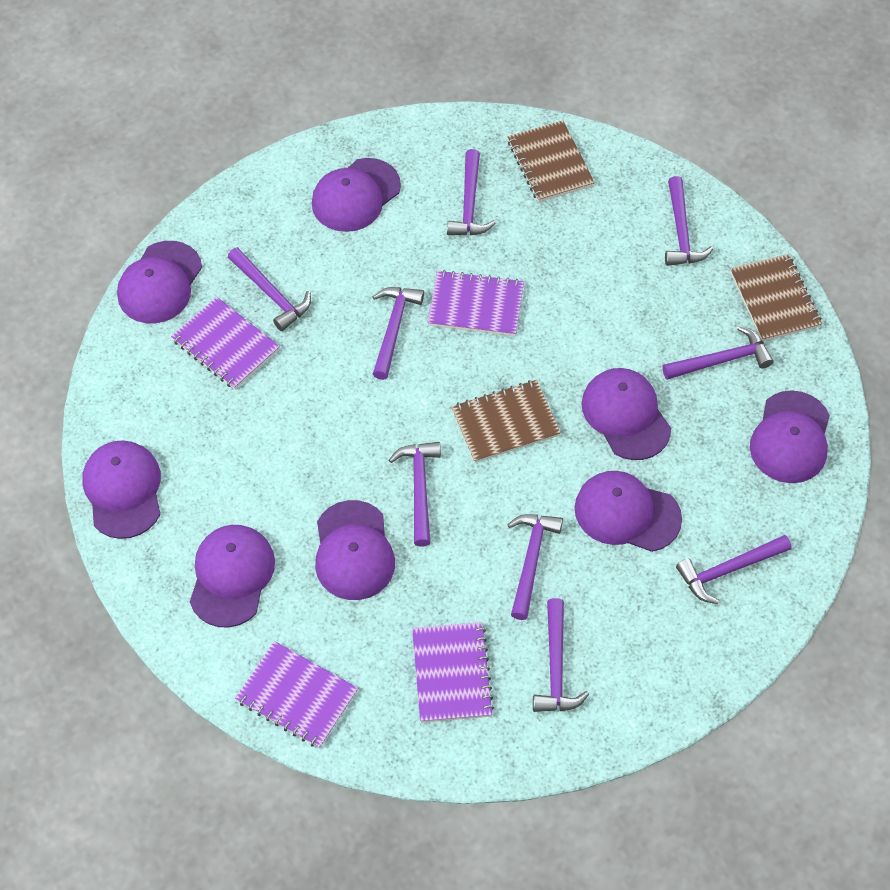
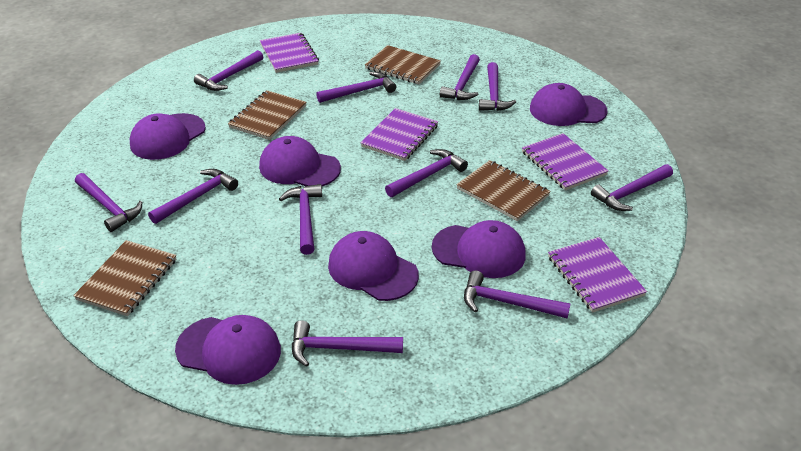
brown notebook: 3 -> 4
purple cap: 8 -> 6
purple hammer: 9 -> 11

